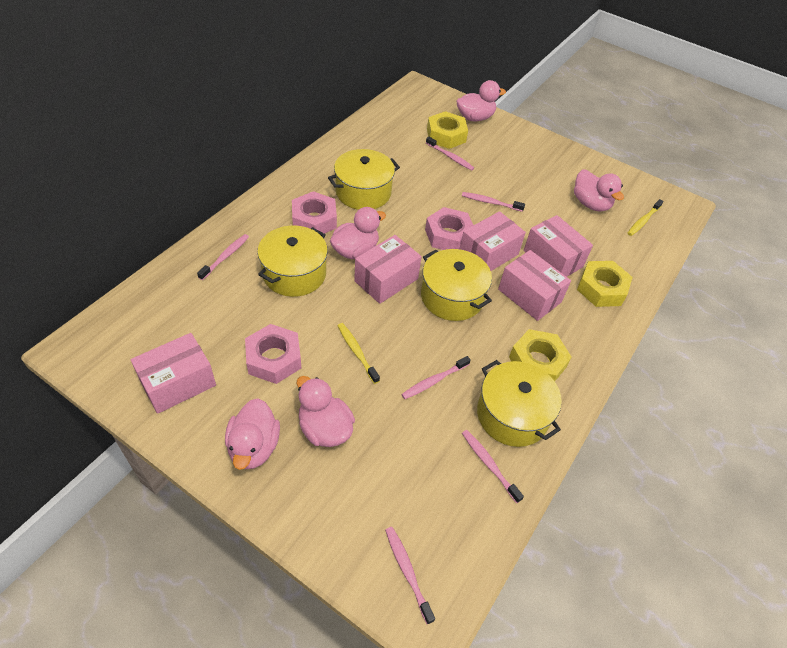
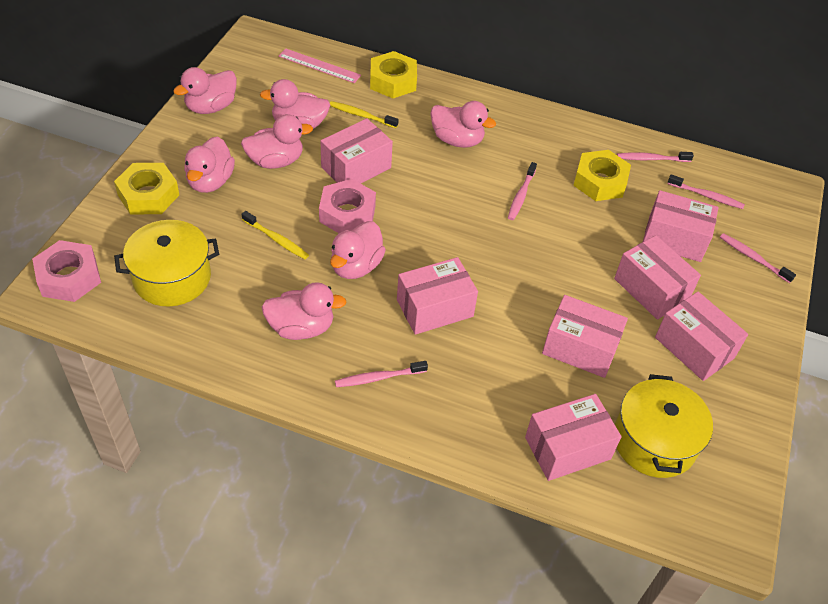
pink box: 5 -> 7
pink duck: 5 -> 7
pink nut: 3 -> 2
pink ruler: 0 -> 1
pink toothbrush: 6 -> 5
yellow pot: 4 -> 2

